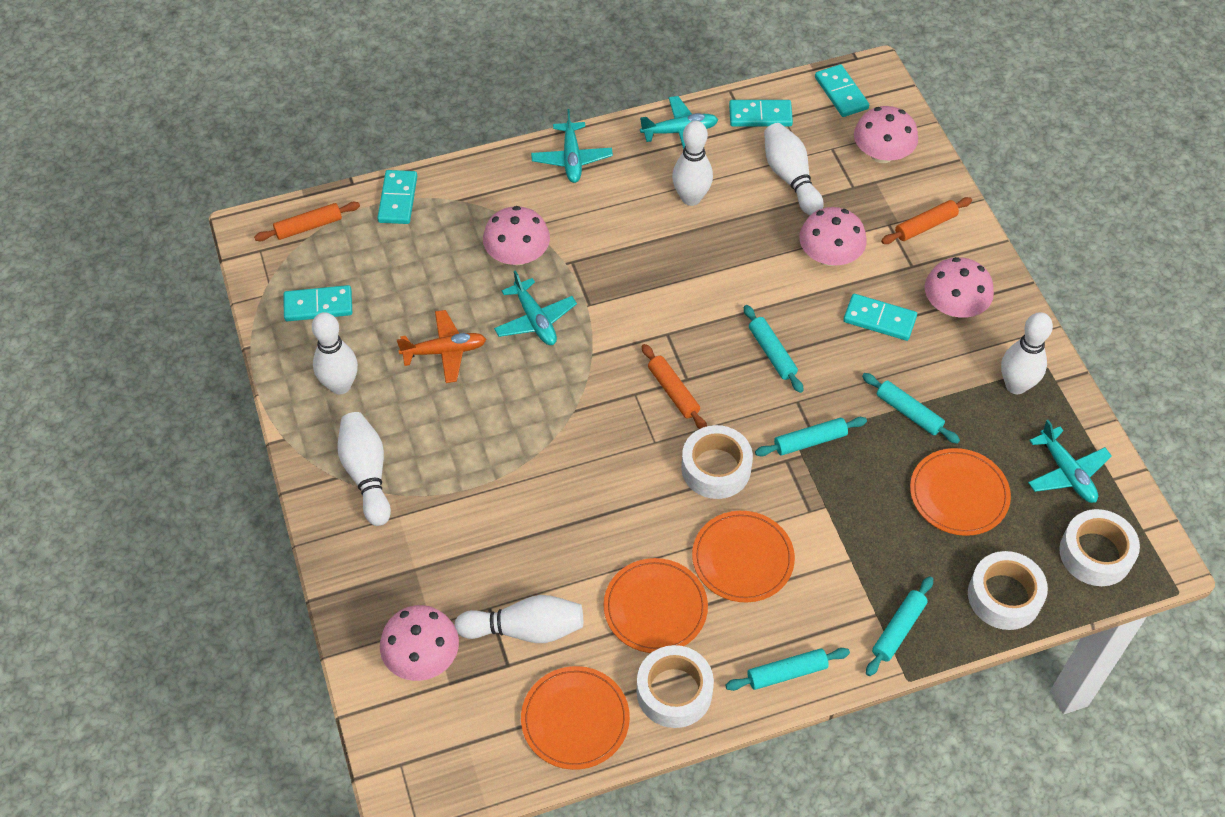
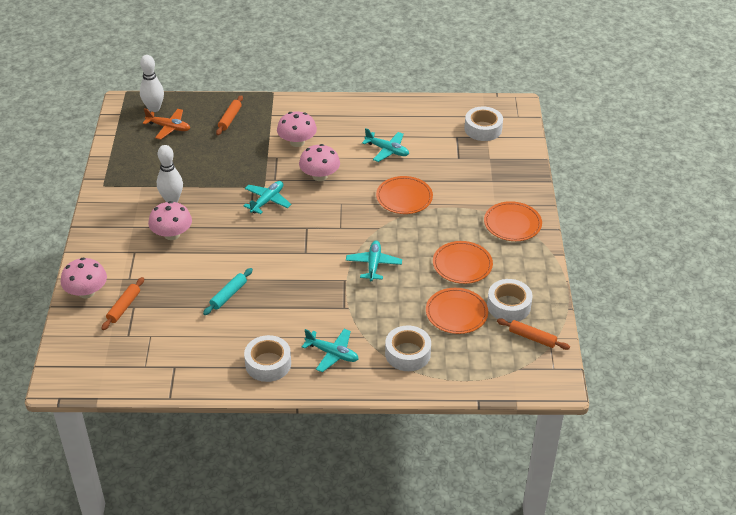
pink mushroom: 5 -> 4
turquoise domino: 5 -> 0
turquoise rolling pin: 5 -> 1
white bowling pin: 6 -> 2

